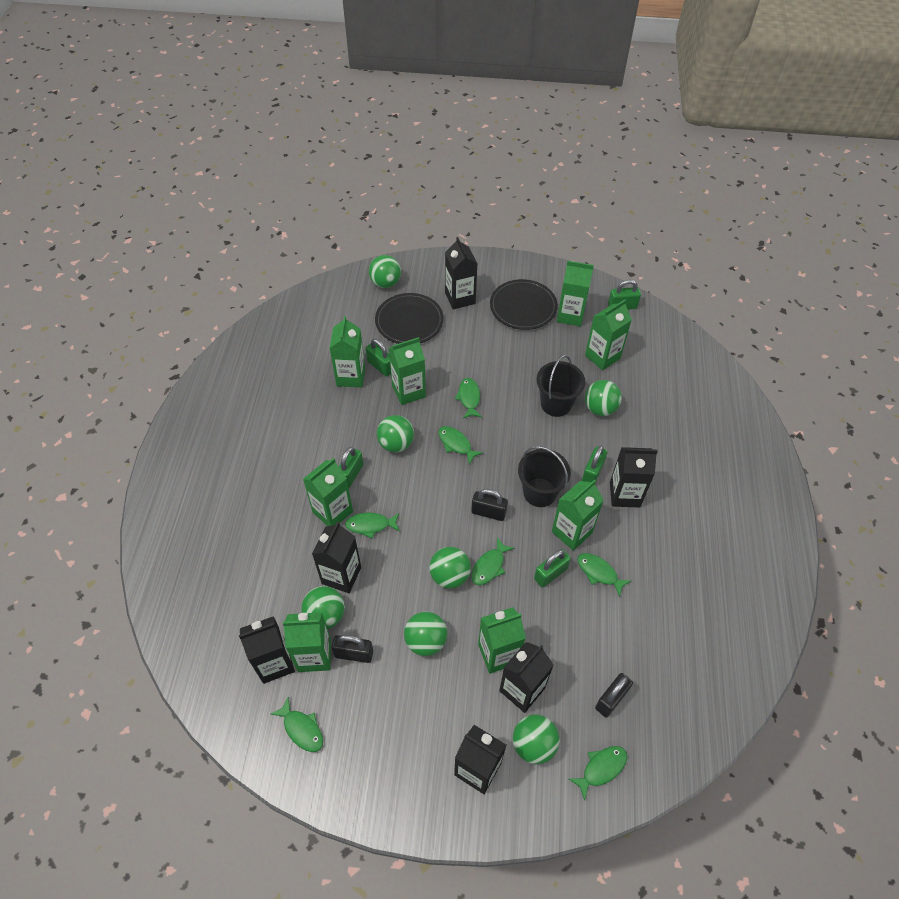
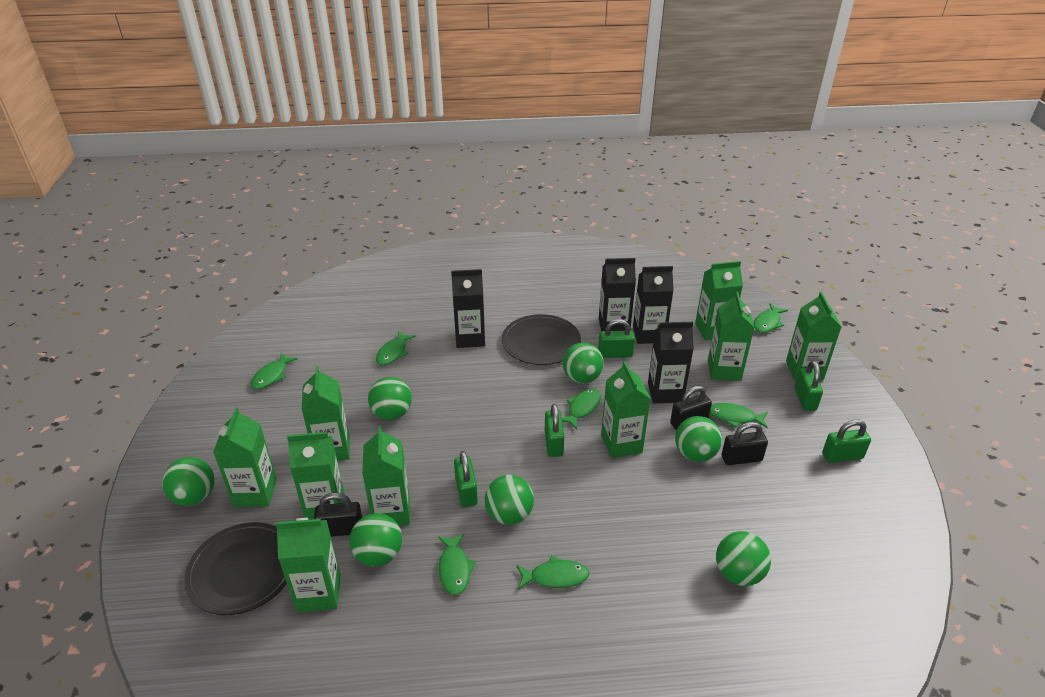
black bucket: 2 -> 0
black carton: 6 -> 4
green carton: 8 -> 9

